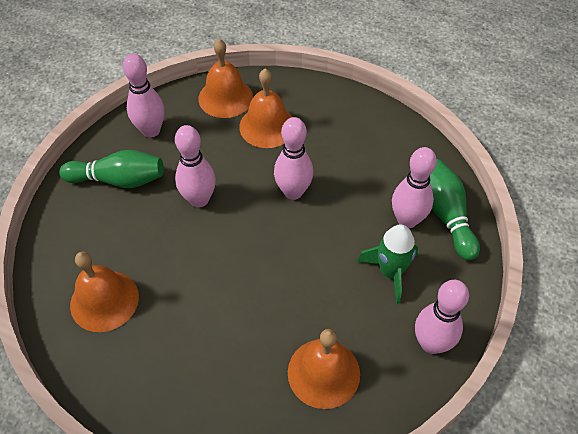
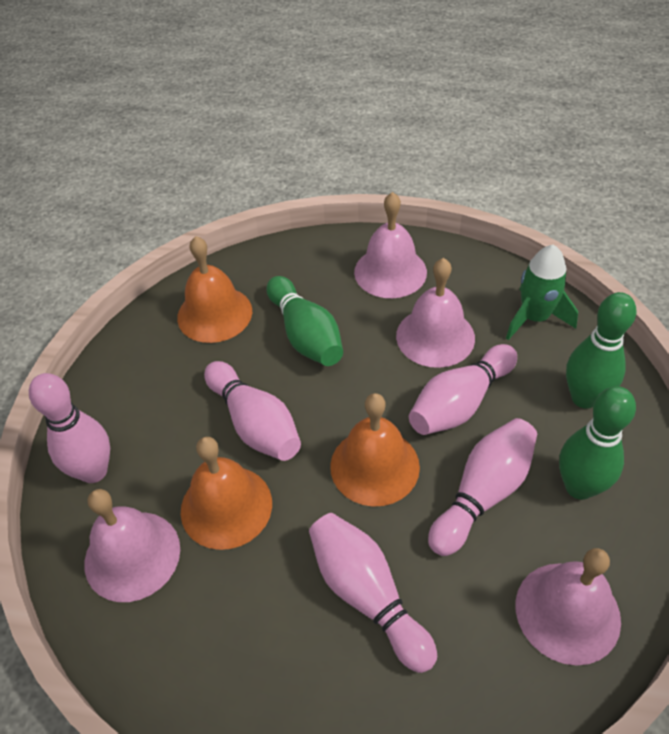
green bowling pin: 2 -> 3
orange bell: 4 -> 3
pink bell: 0 -> 4

